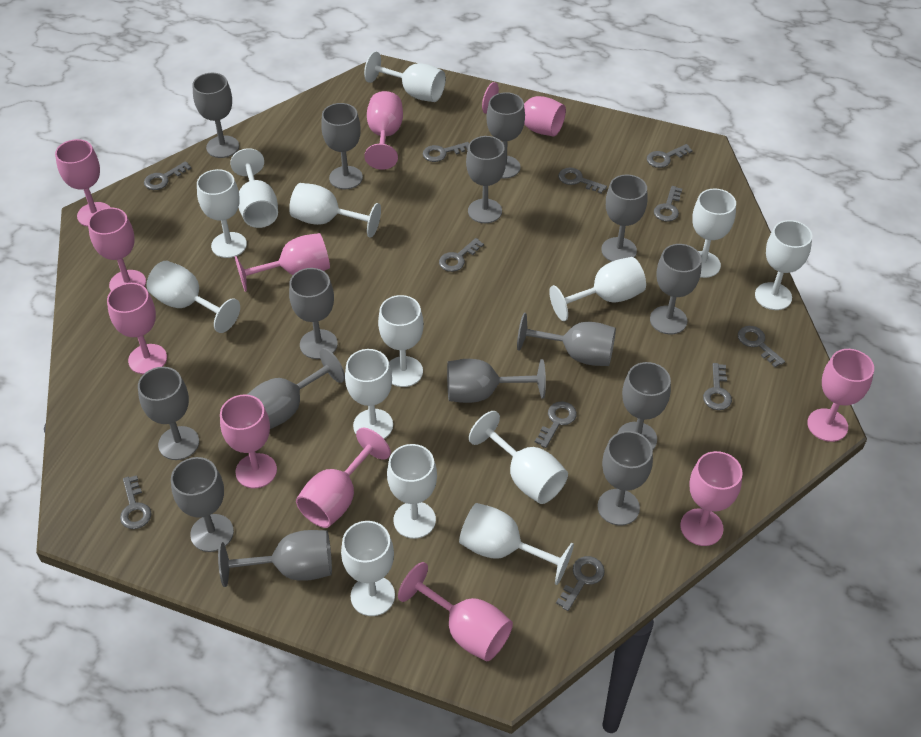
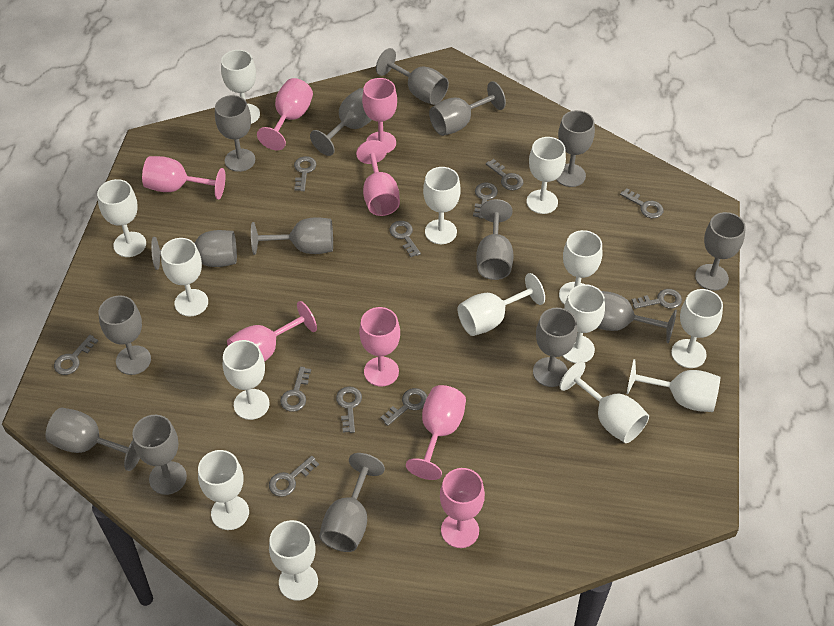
pink goblet: 11 -> 8

